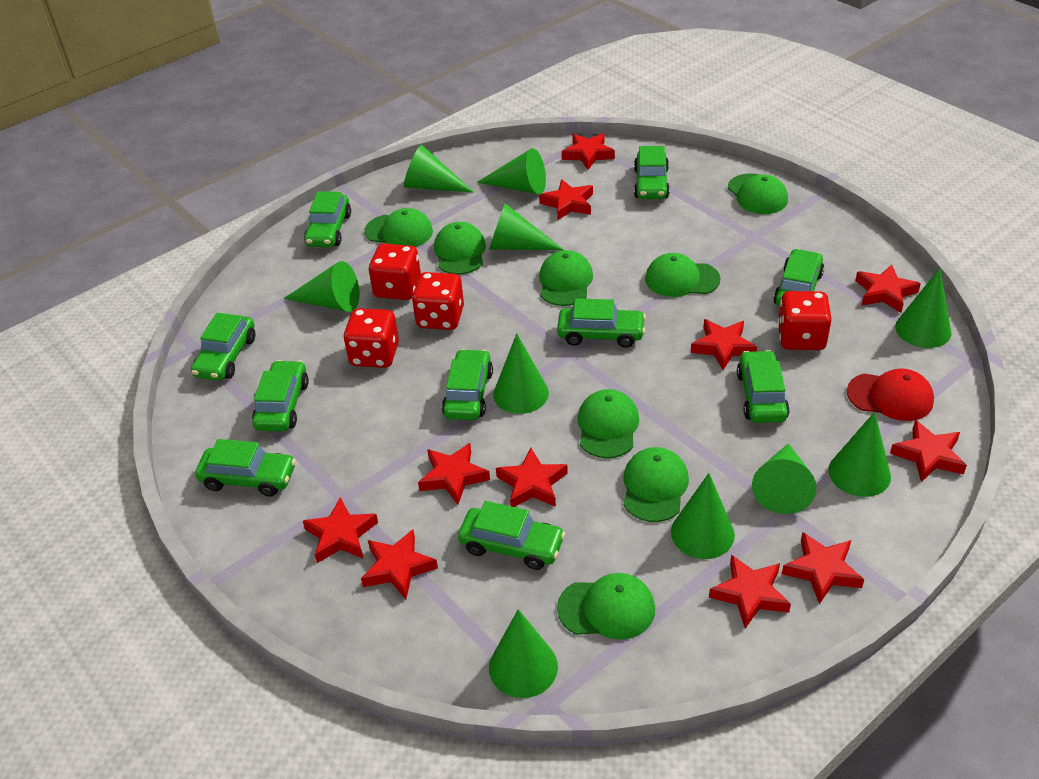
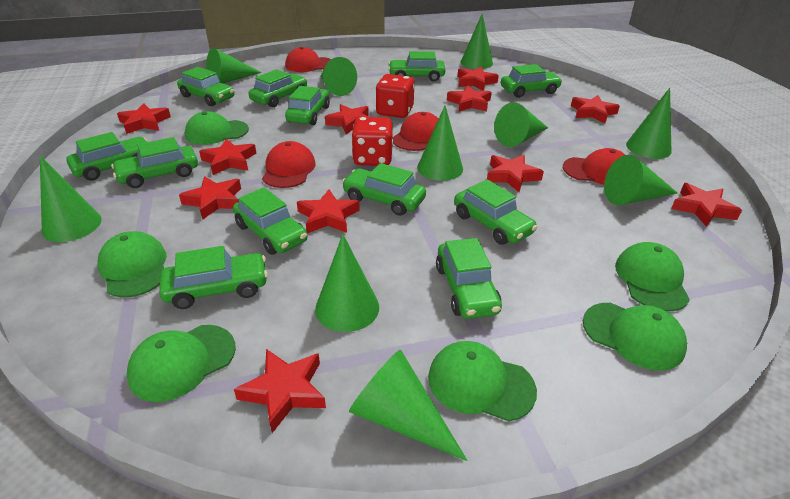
green cap: 8 -> 6
green car: 10 -> 12
red cap: 1 -> 4
red dice: 4 -> 2

